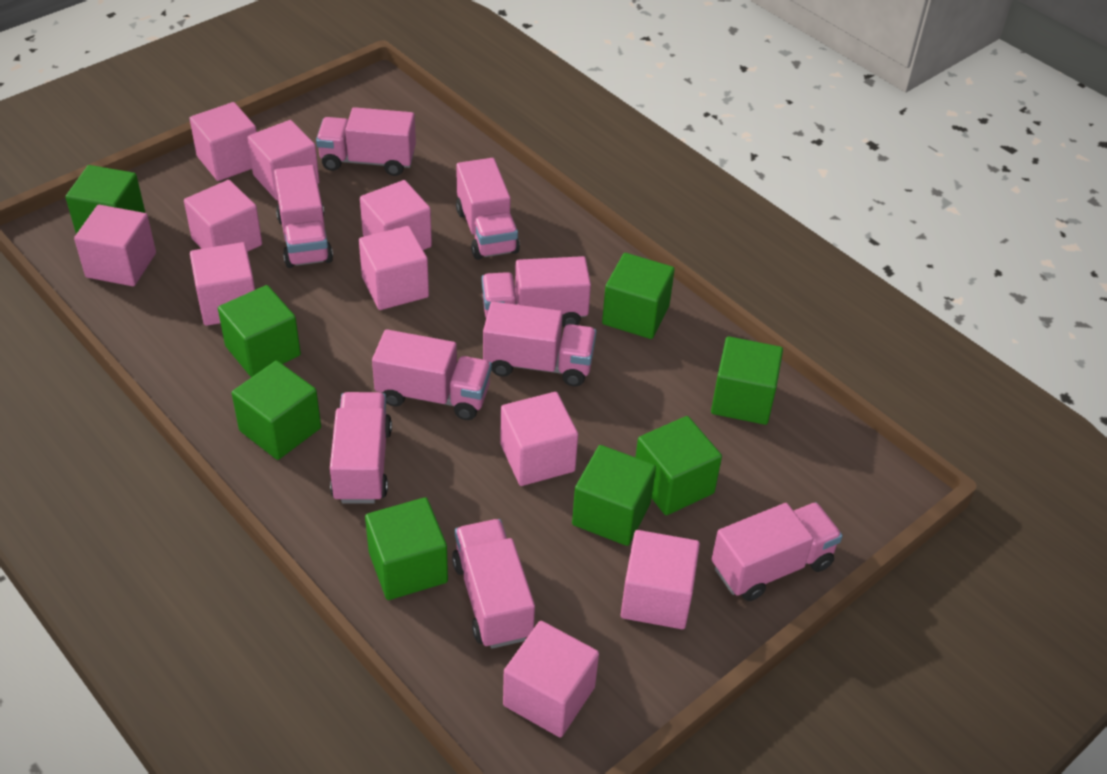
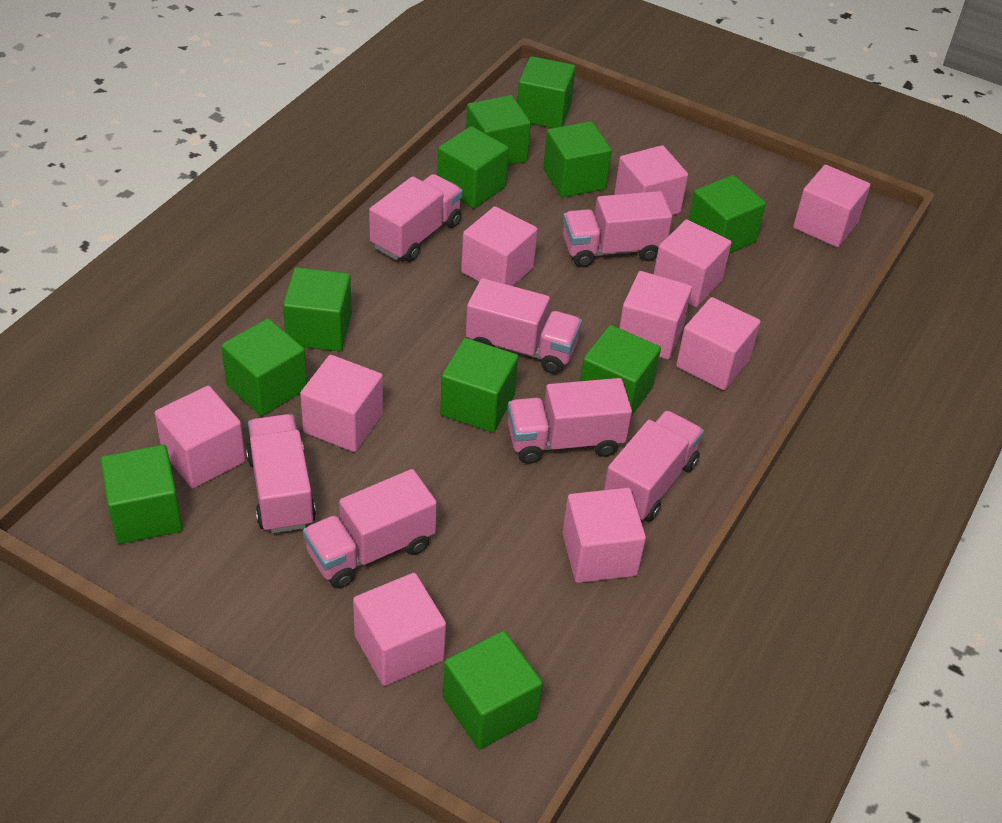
green cube: 8 -> 11
pink truck: 9 -> 7

